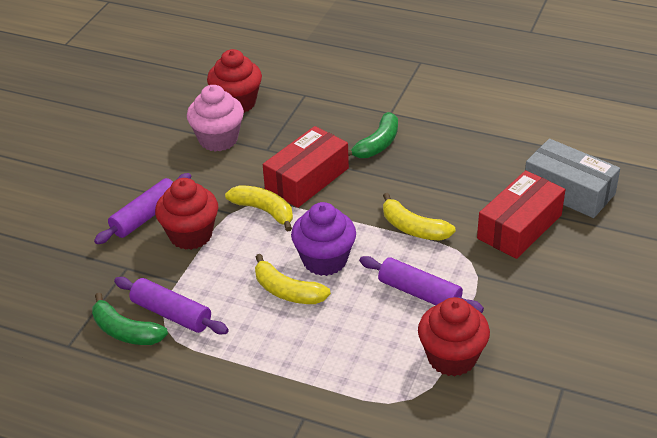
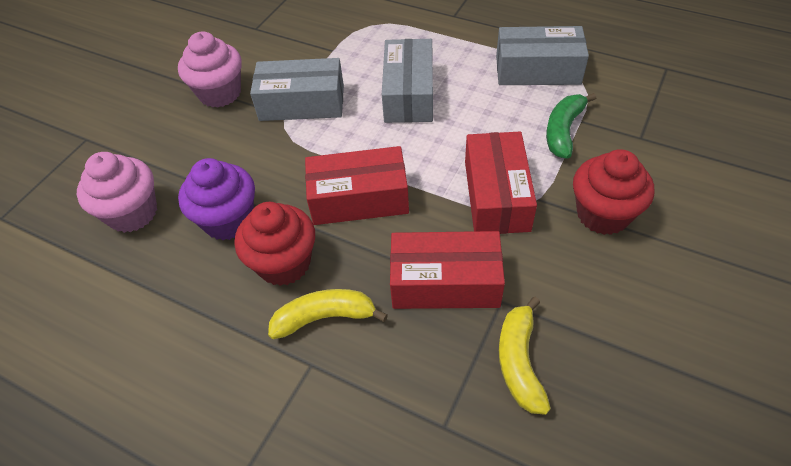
green banana: 2 -> 1
grey box: 1 -> 3
pink cupcake: 1 -> 2
purple rolling pin: 3 -> 0
red box: 2 -> 3
red cupcake: 3 -> 2
yellow banana: 3 -> 2

